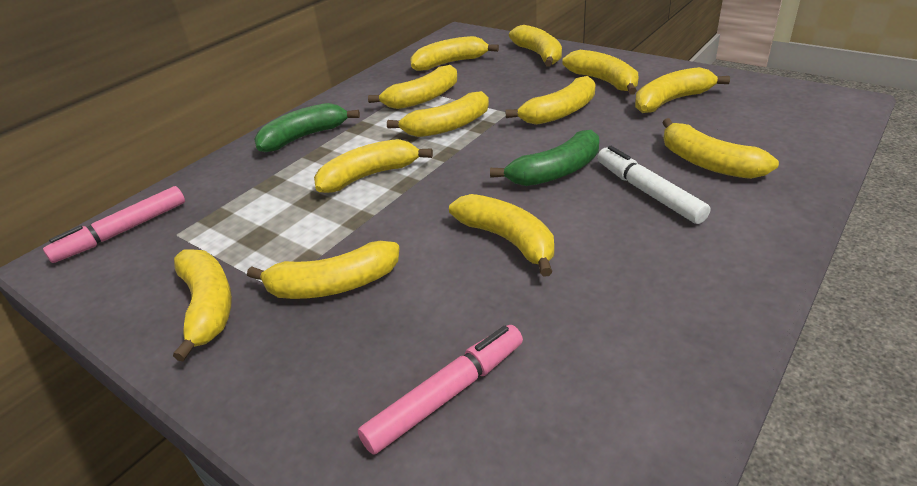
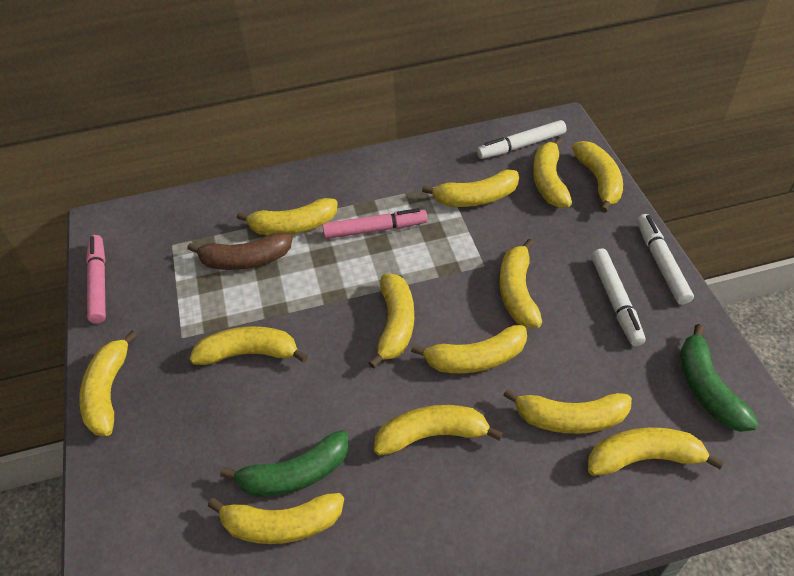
brown banana: 0 -> 1
white marker: 1 -> 3
yellow banana: 12 -> 13

